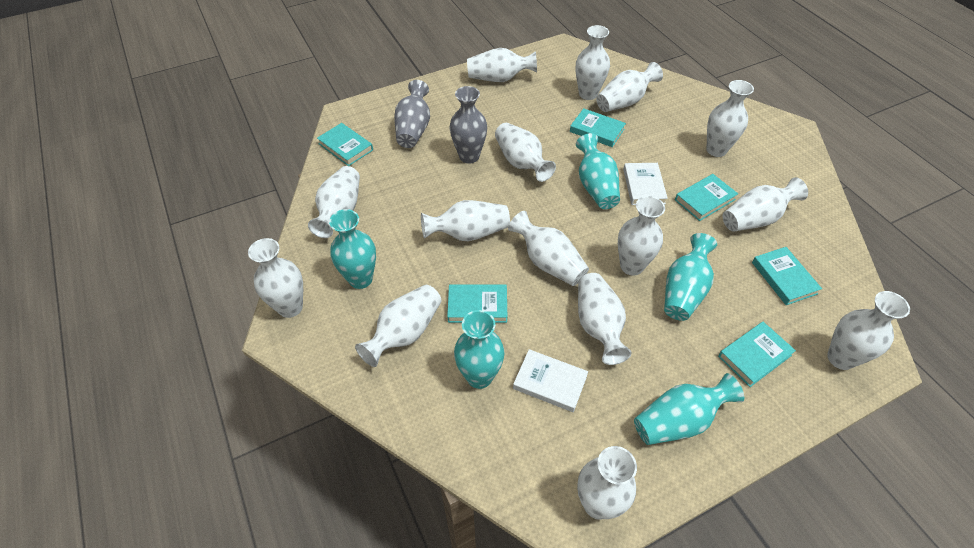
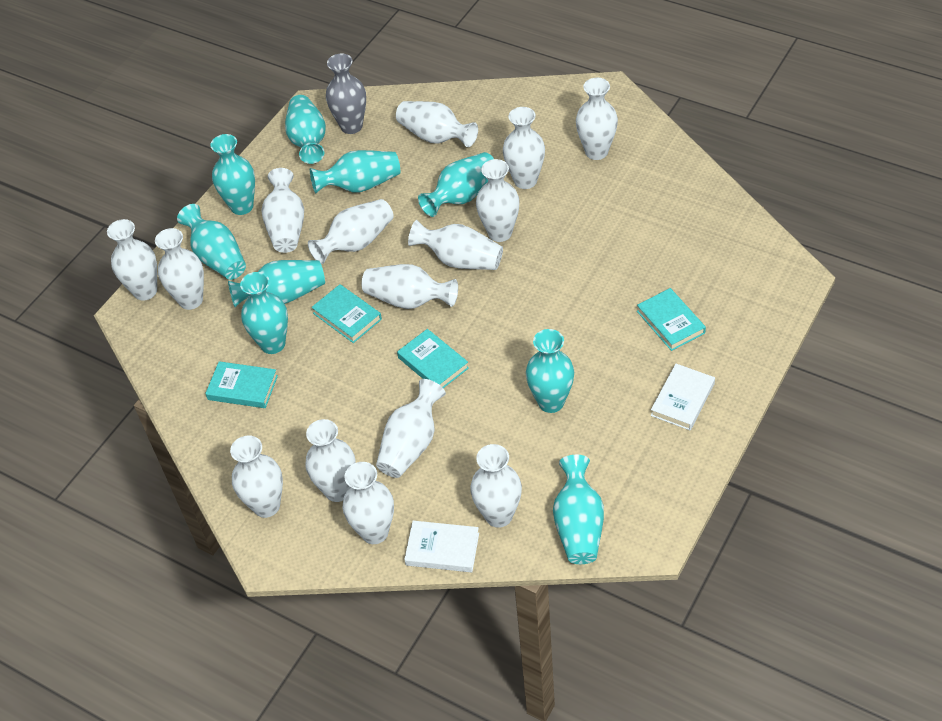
grey vase: 2 -> 1
turquoise book: 6 -> 4
turquoise vase: 5 -> 9

